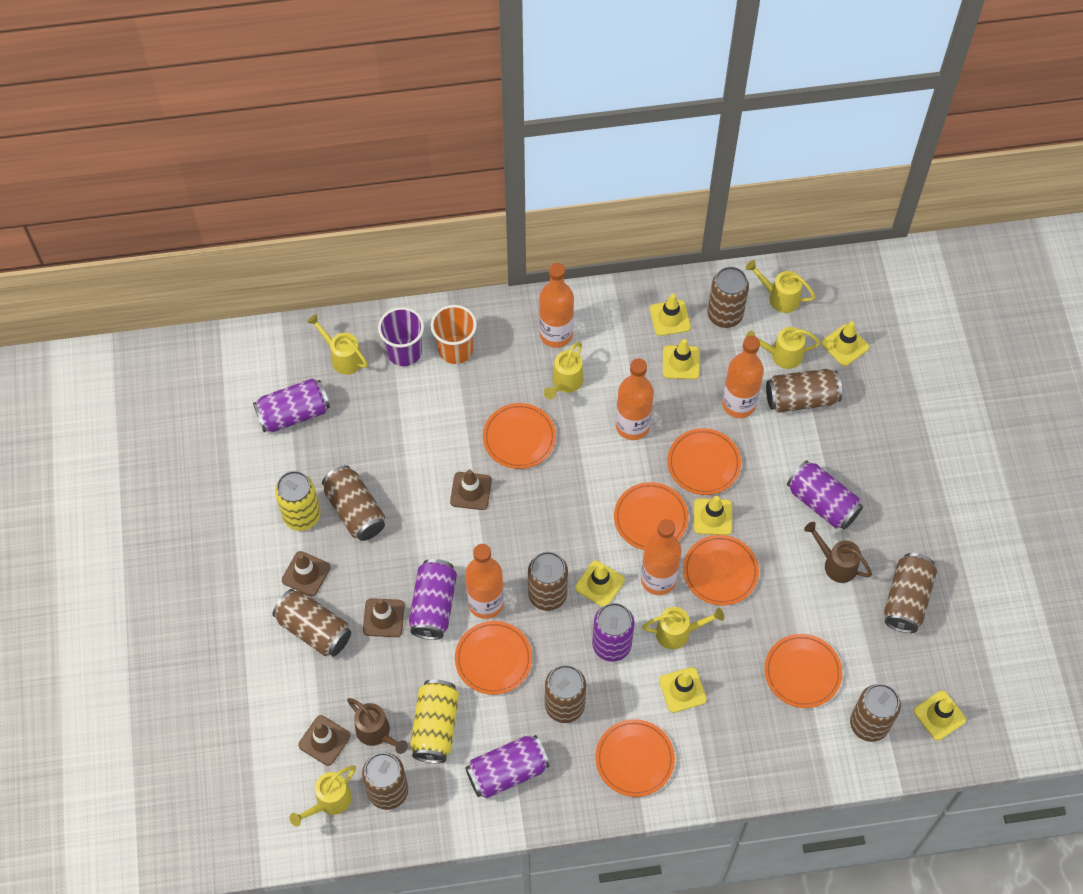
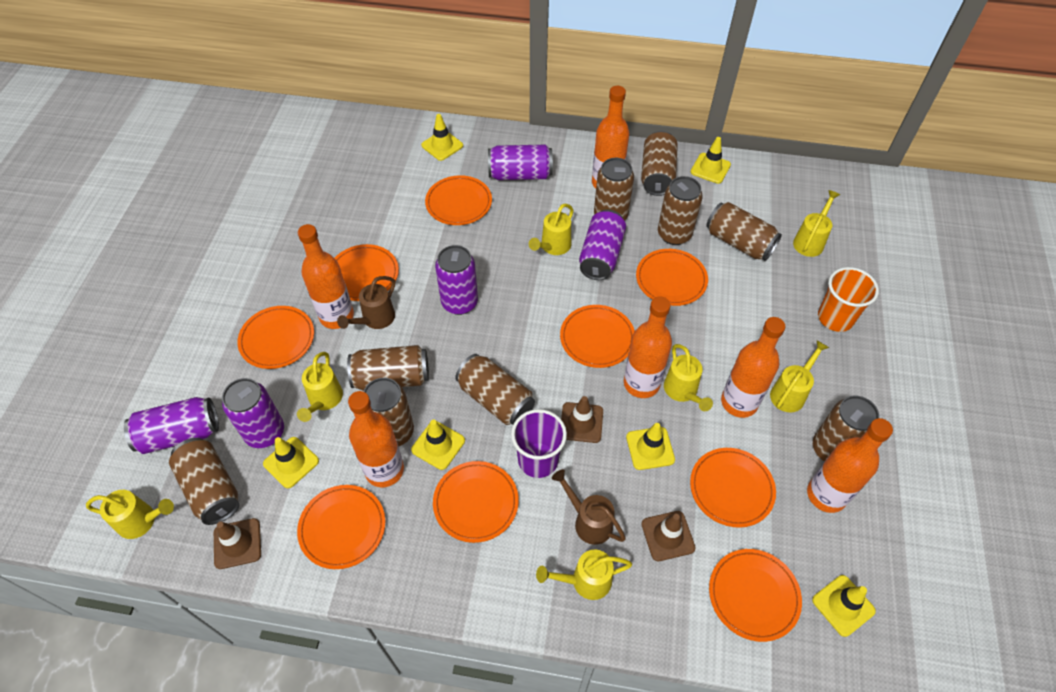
brown traffic cone: 4 -> 3
orange bottle: 5 -> 6
orange plate: 7 -> 9
yellow can: 2 -> 0
yellow traffic cone: 7 -> 6
yellow watering can: 6 -> 7

